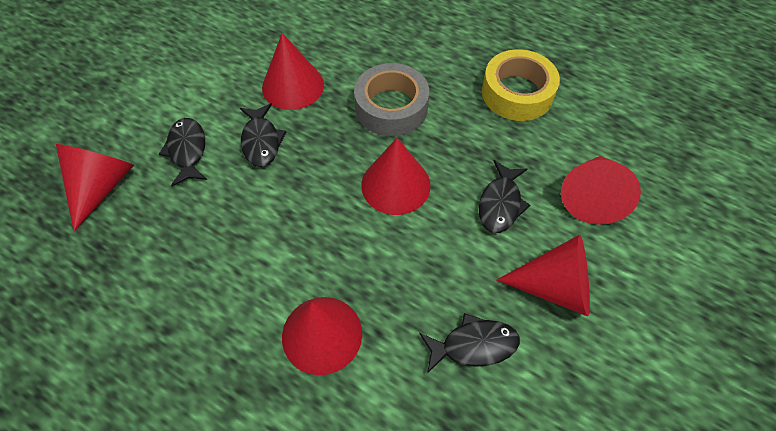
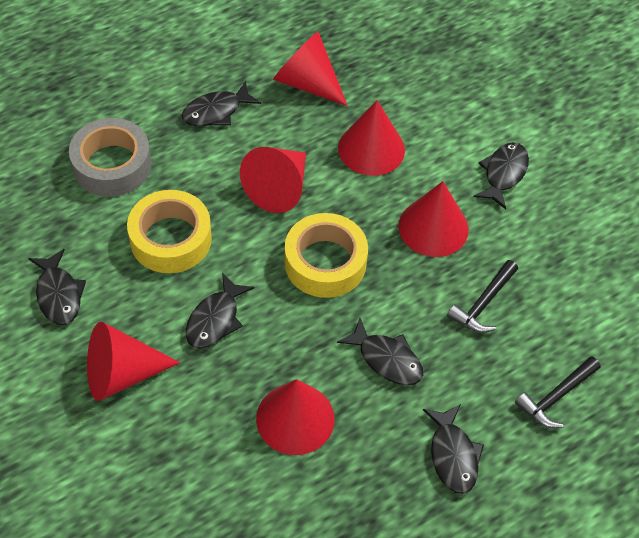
black fish: 4 -> 6
black hammer: 0 -> 2
yellow tape: 1 -> 2

